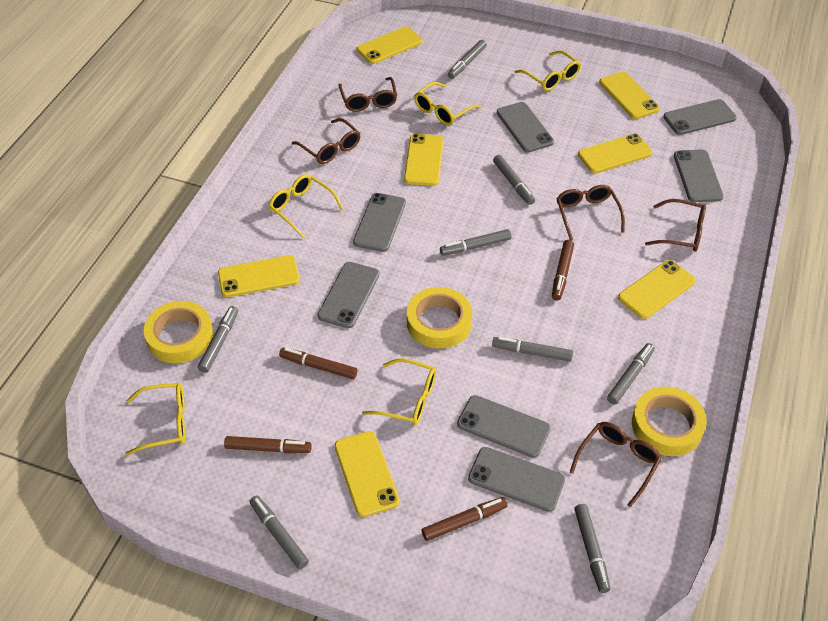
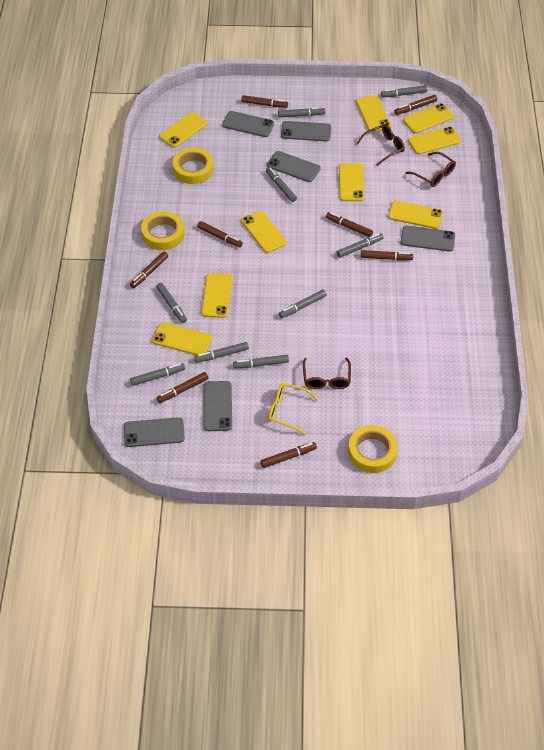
brown glasses: 5 -> 3
brown marker: 4 -> 8
grey marker: 8 -> 9
grey phone: 7 -> 6
yellow glasses: 5 -> 1
yellow phone: 7 -> 9

